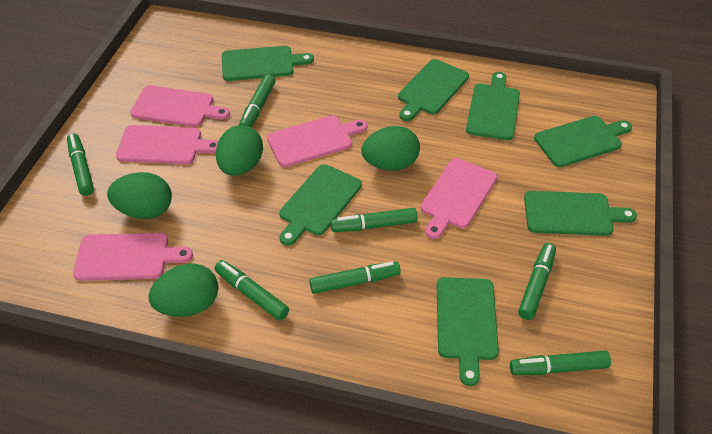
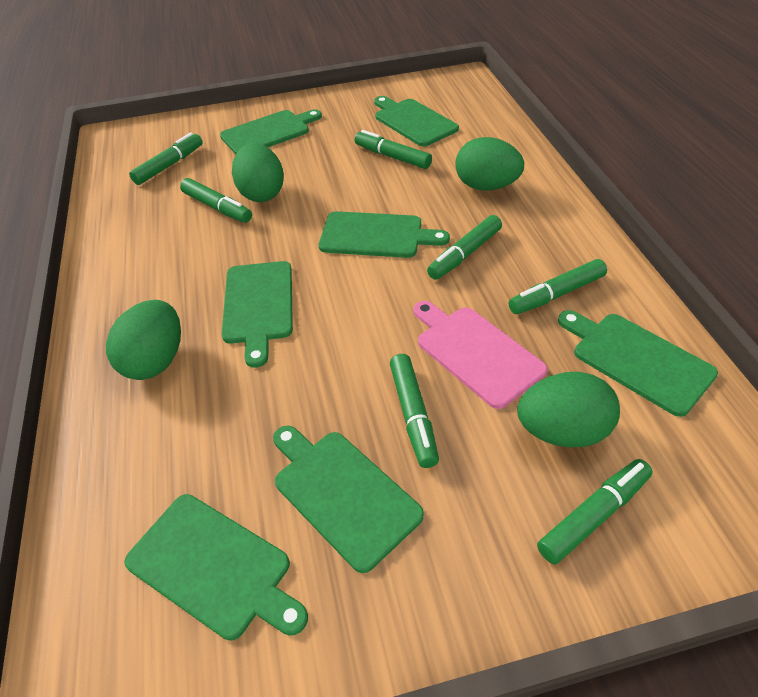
pink cutting board: 5 -> 1

